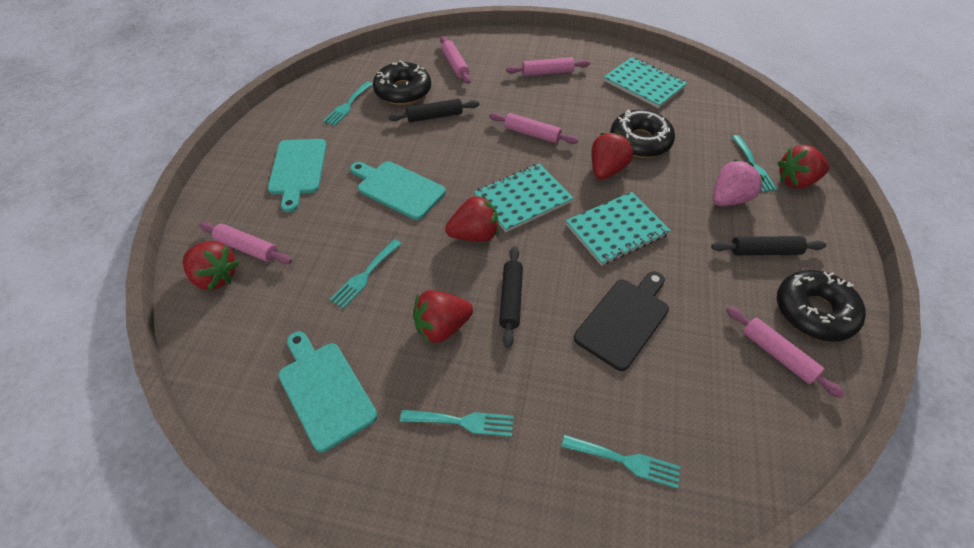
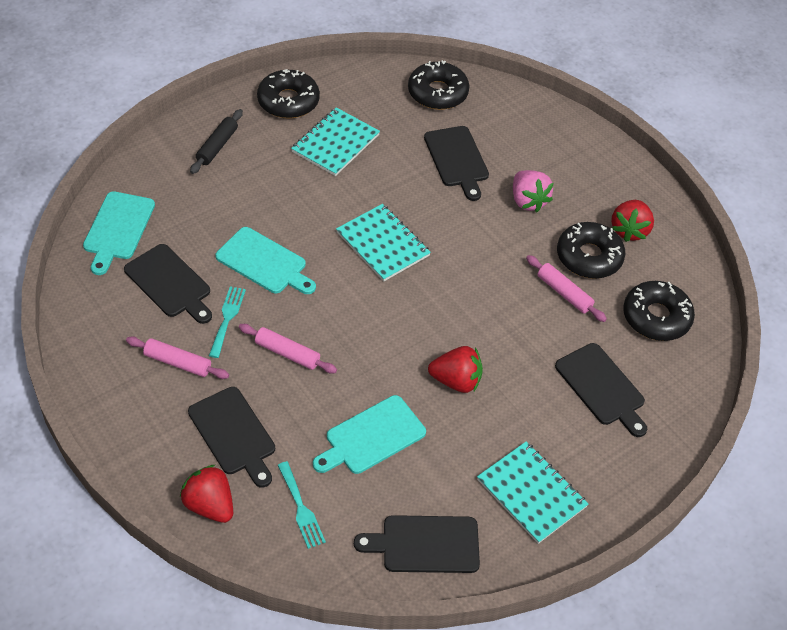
black cutting board: 1 -> 5
black donut: 3 -> 4
black rolling pin: 3 -> 1
pink rolling pin: 5 -> 3
red strawberry: 5 -> 3
turquoise fork: 5 -> 2

